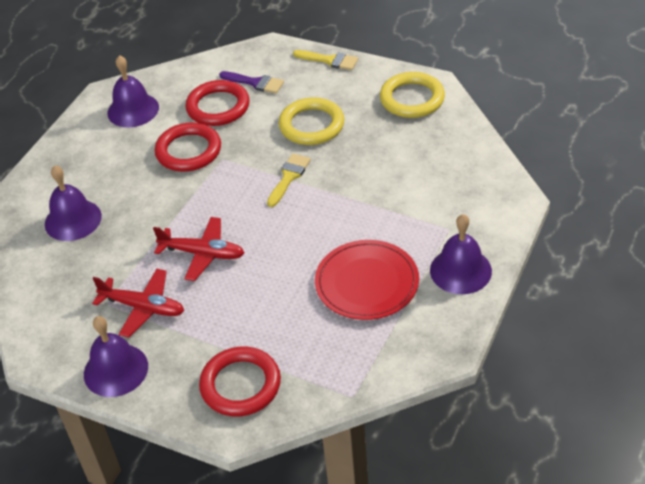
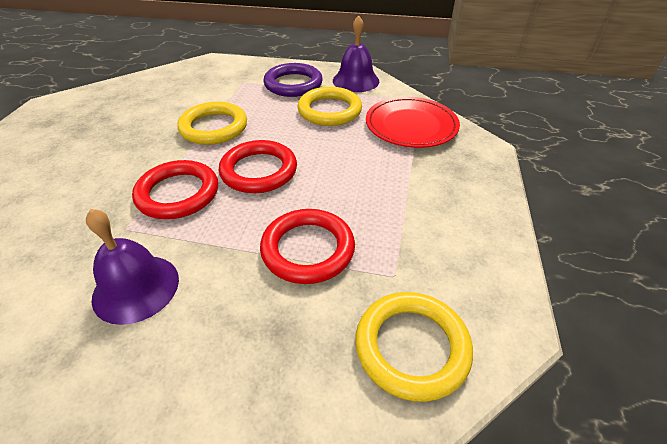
purple bell: 4 -> 2
purple brush: 1 -> 0
purple ring: 0 -> 1
red plane: 2 -> 0
yellow brush: 2 -> 0
yellow ring: 2 -> 3

